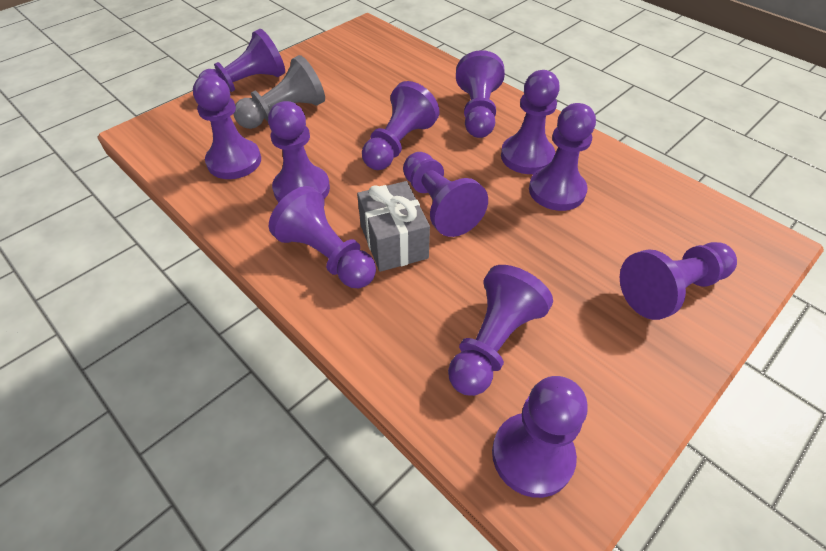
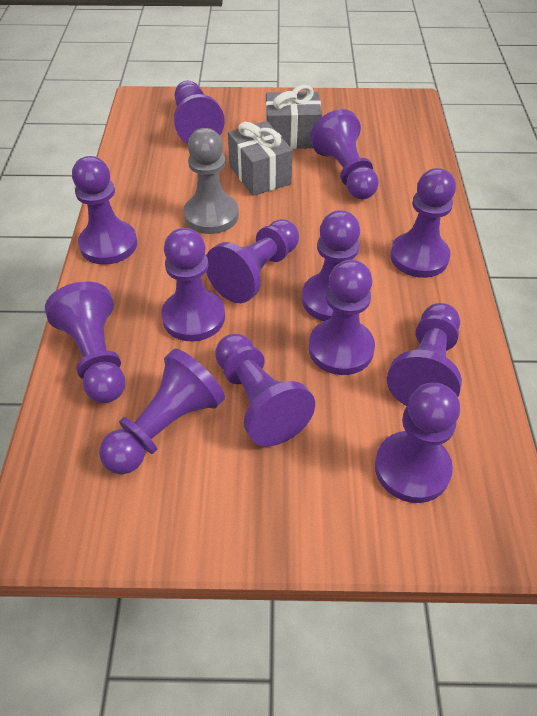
grey gift: 1 -> 2
purple pawn: 12 -> 13

